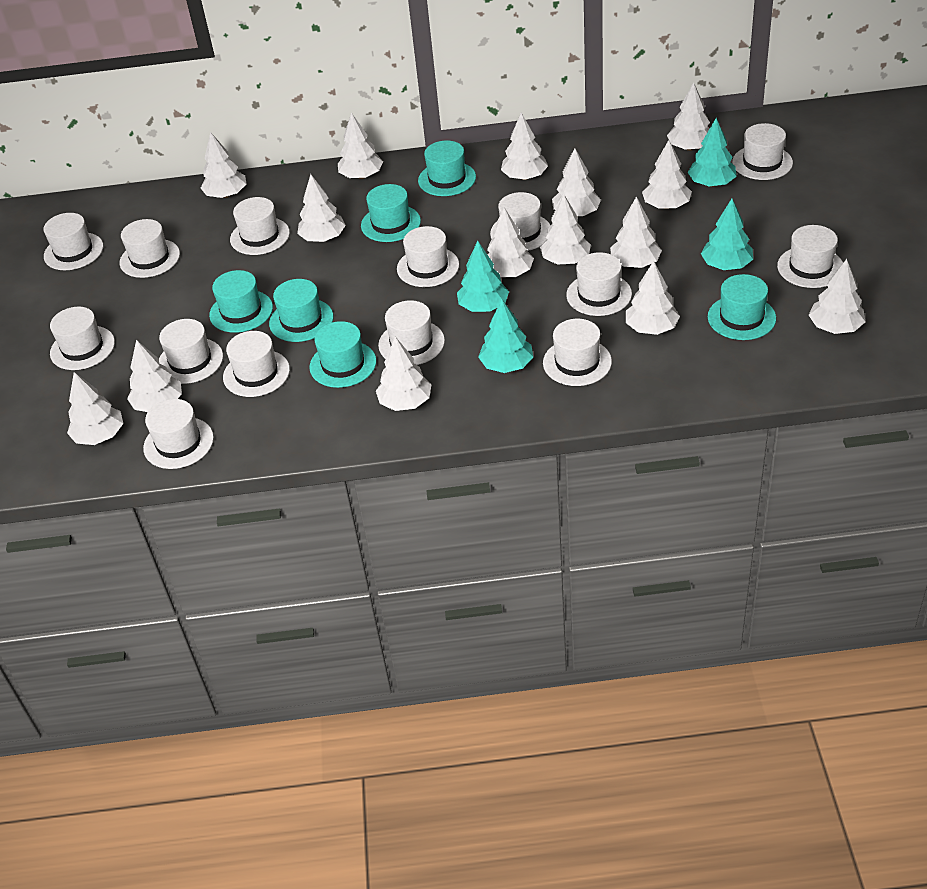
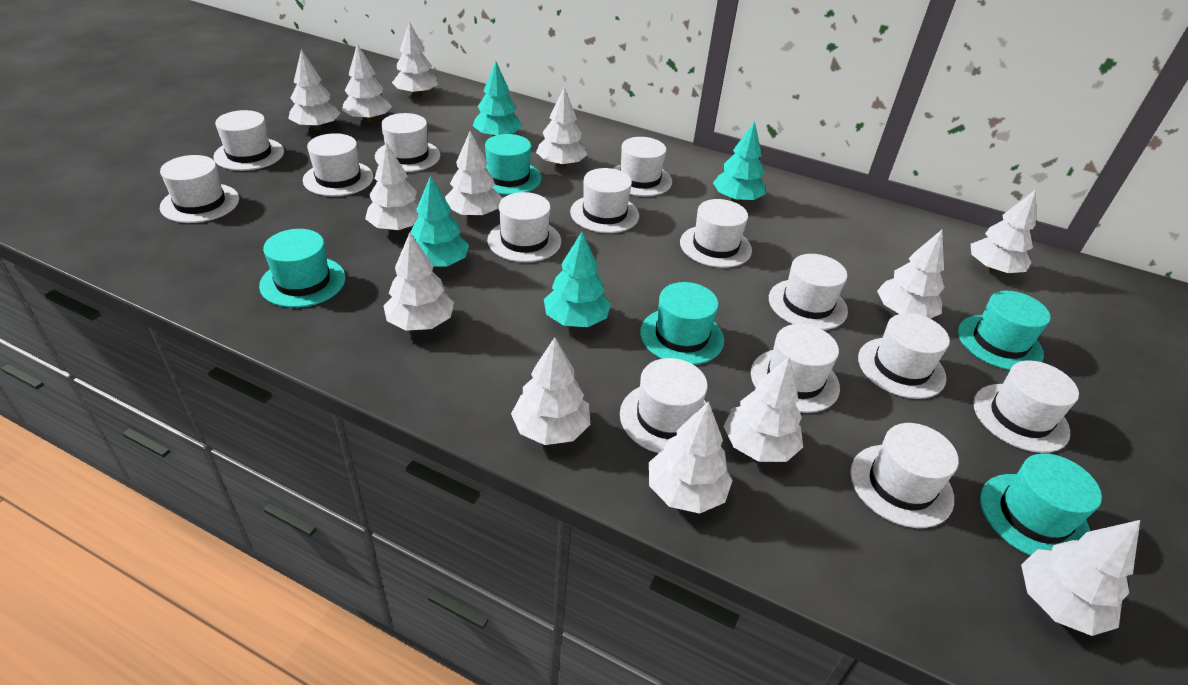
turquoise hat: 6 -> 5
white tree: 15 -> 13

